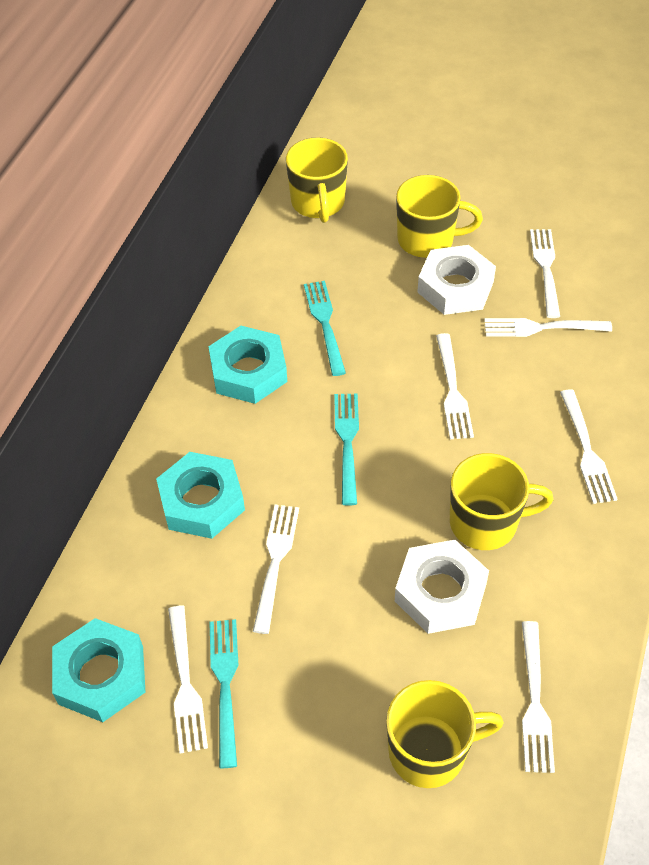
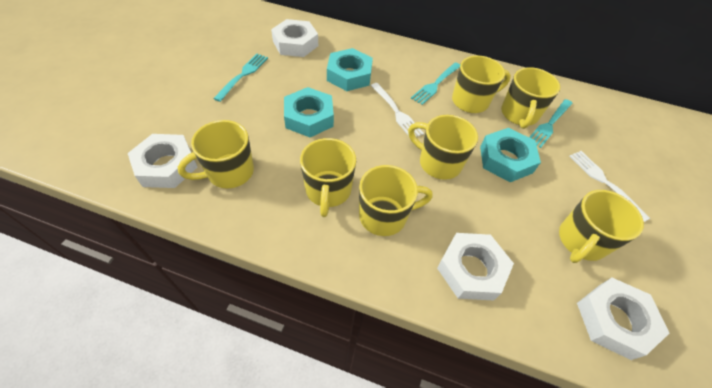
white fork: 7 -> 2
white nut: 2 -> 4
yellow mug: 4 -> 7

